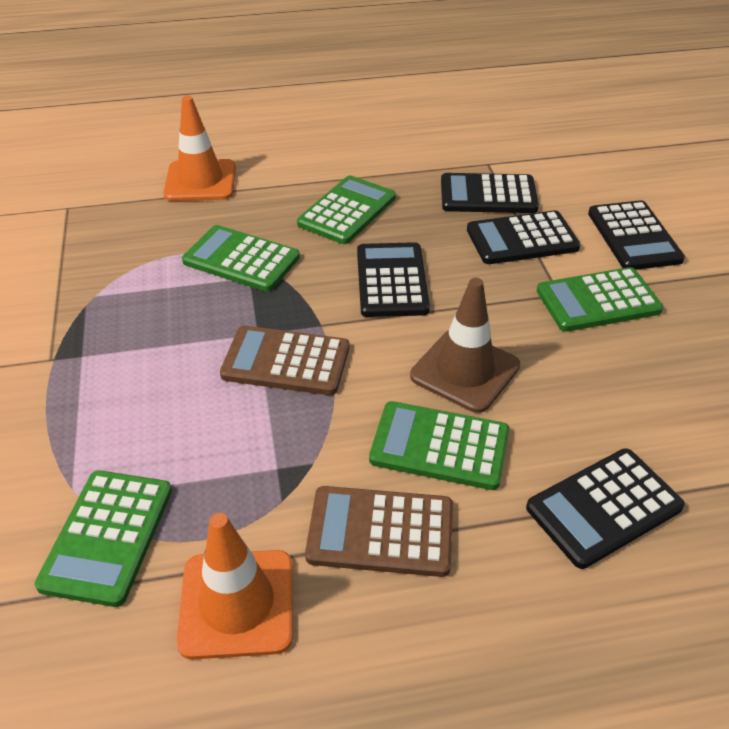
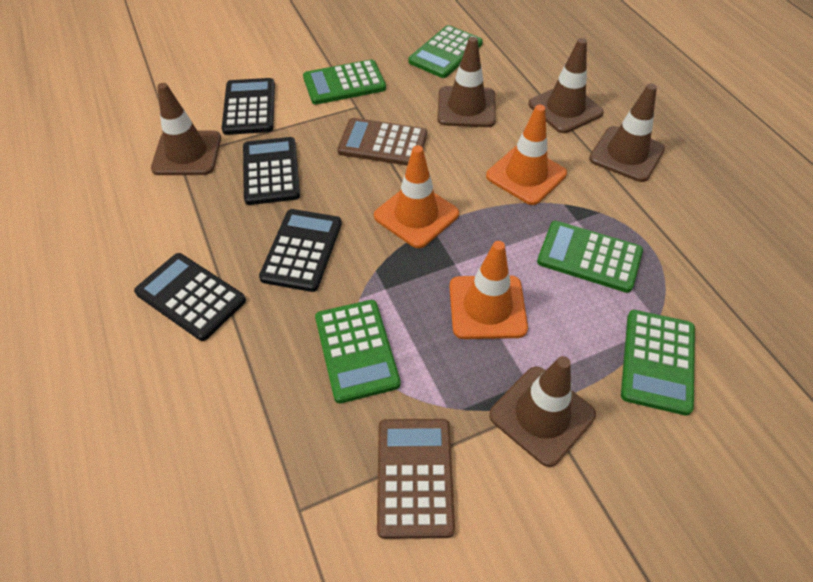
black calculator: 5 -> 4
brown traffic cone: 1 -> 5
orange traffic cone: 2 -> 3

